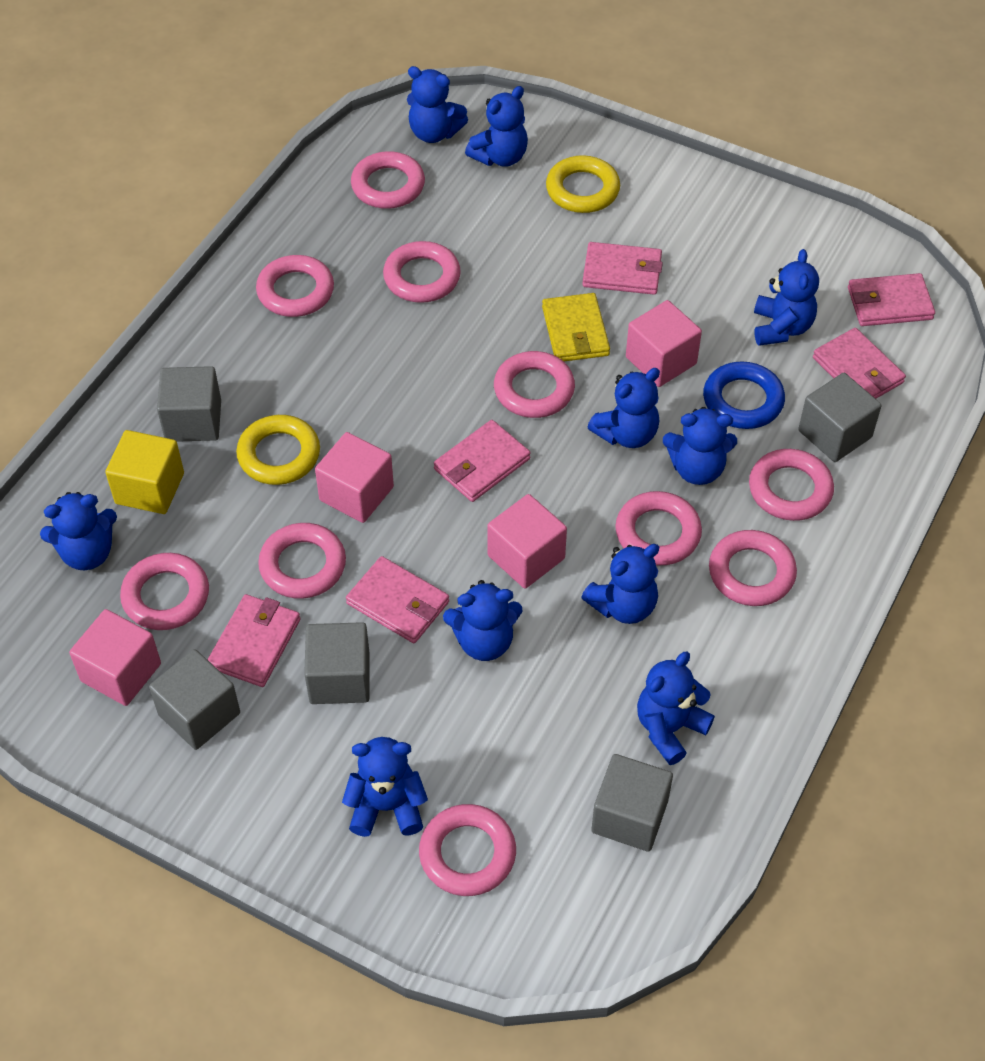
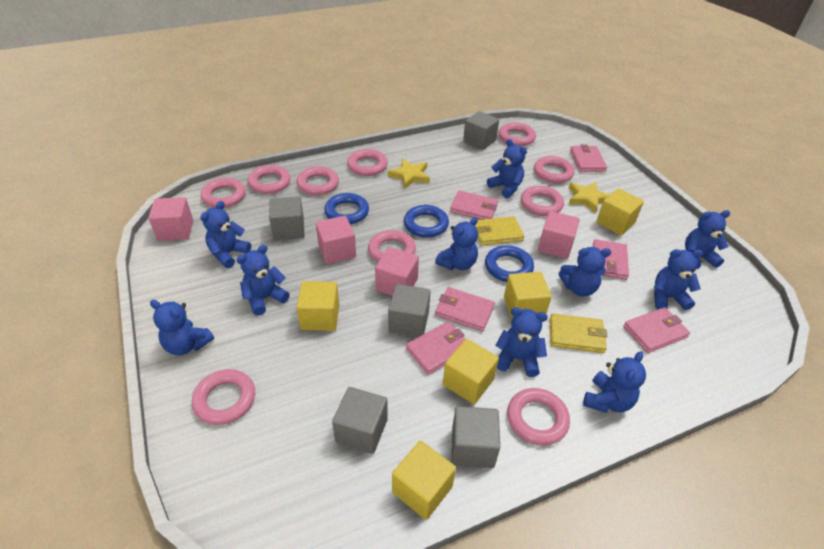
blue ring: 1 -> 3
yellow cube: 1 -> 5
yellow ring: 2 -> 0
yellow star: 0 -> 2
yellow wallet: 1 -> 2

